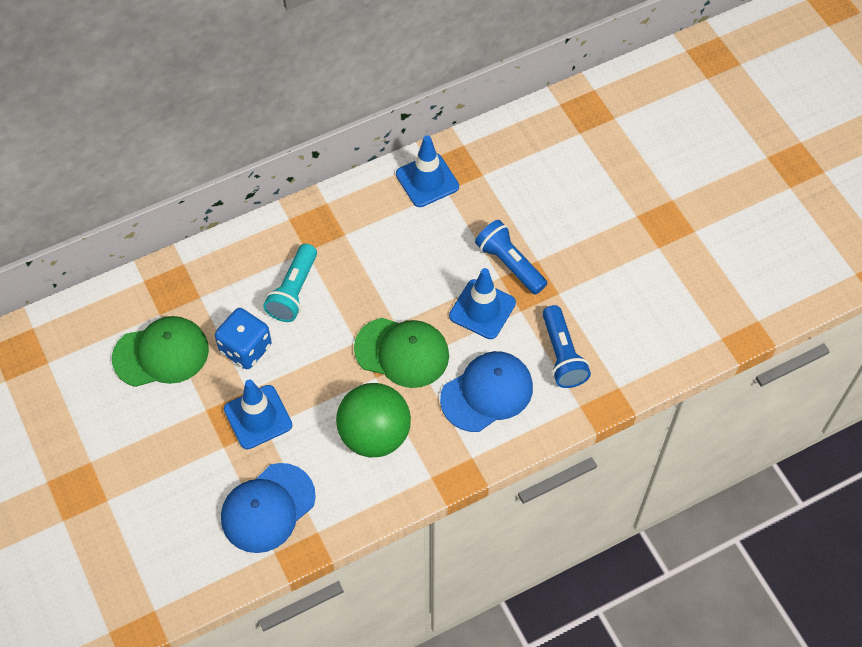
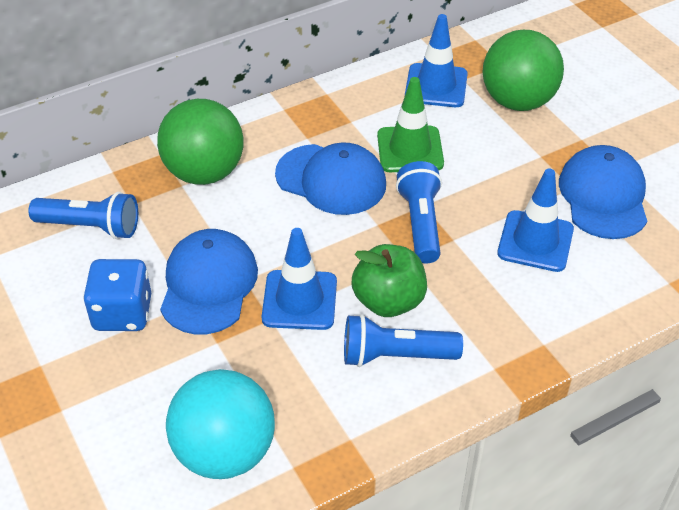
blue cap: 2 -> 3
blue flashlight: 2 -> 3
green apple: 0 -> 1
green ball: 1 -> 2
green cap: 2 -> 0
green traffic cone: 0 -> 1
turquoise ball: 0 -> 1
turquoise flashlight: 1 -> 0

